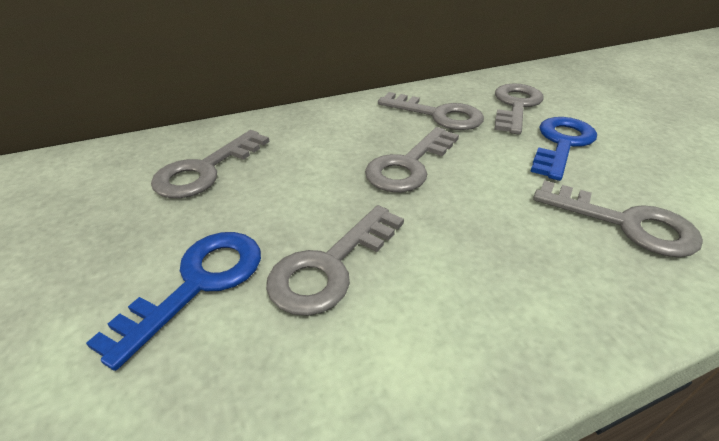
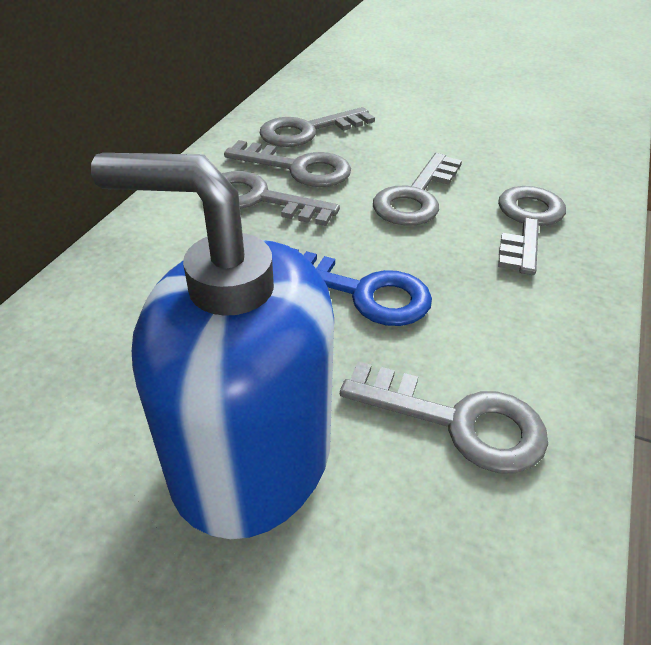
blue key: 2 -> 1
blue soap dispenser: 0 -> 1

